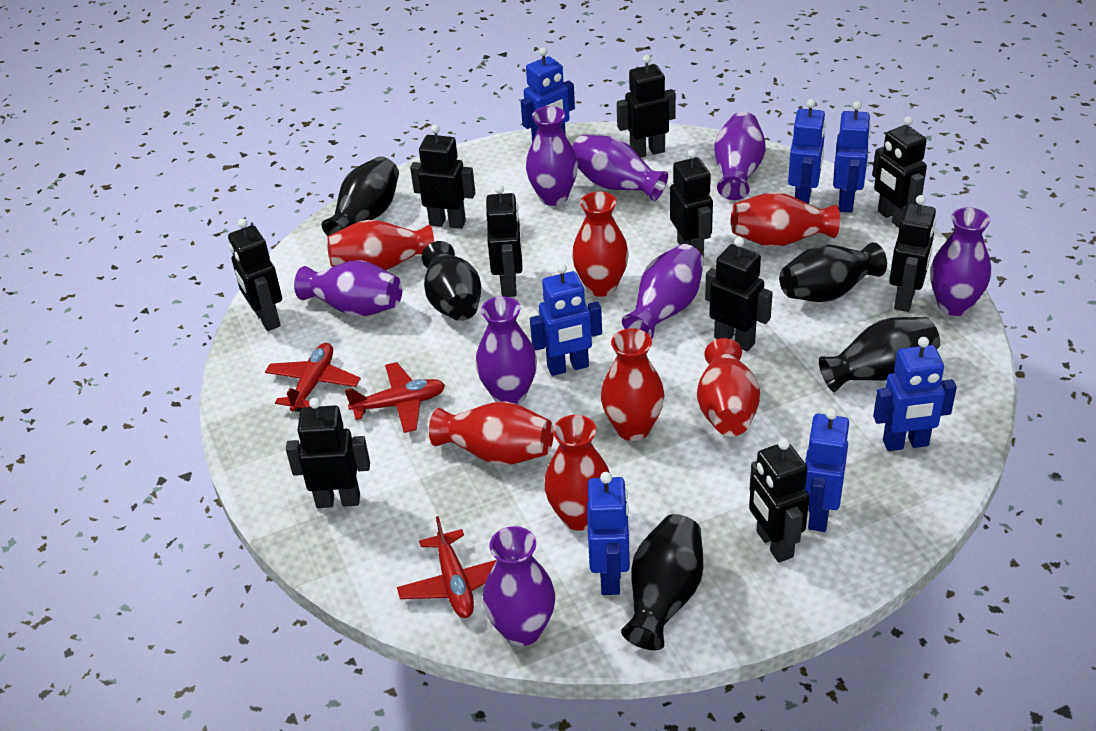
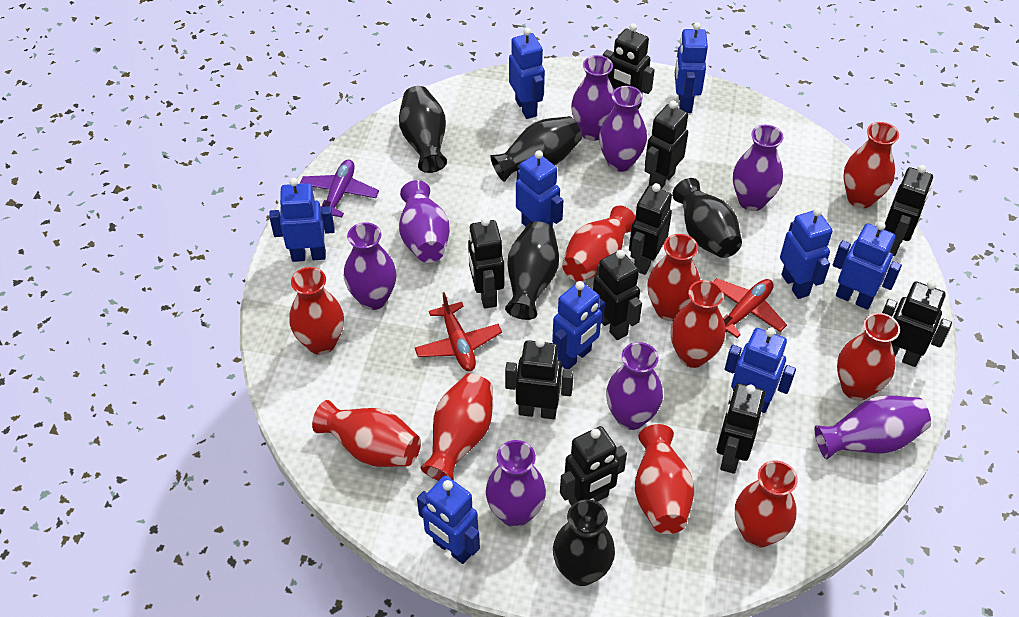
blue robot: 7 -> 9
purple plane: 0 -> 1
red plane: 3 -> 2
red vase: 7 -> 10

